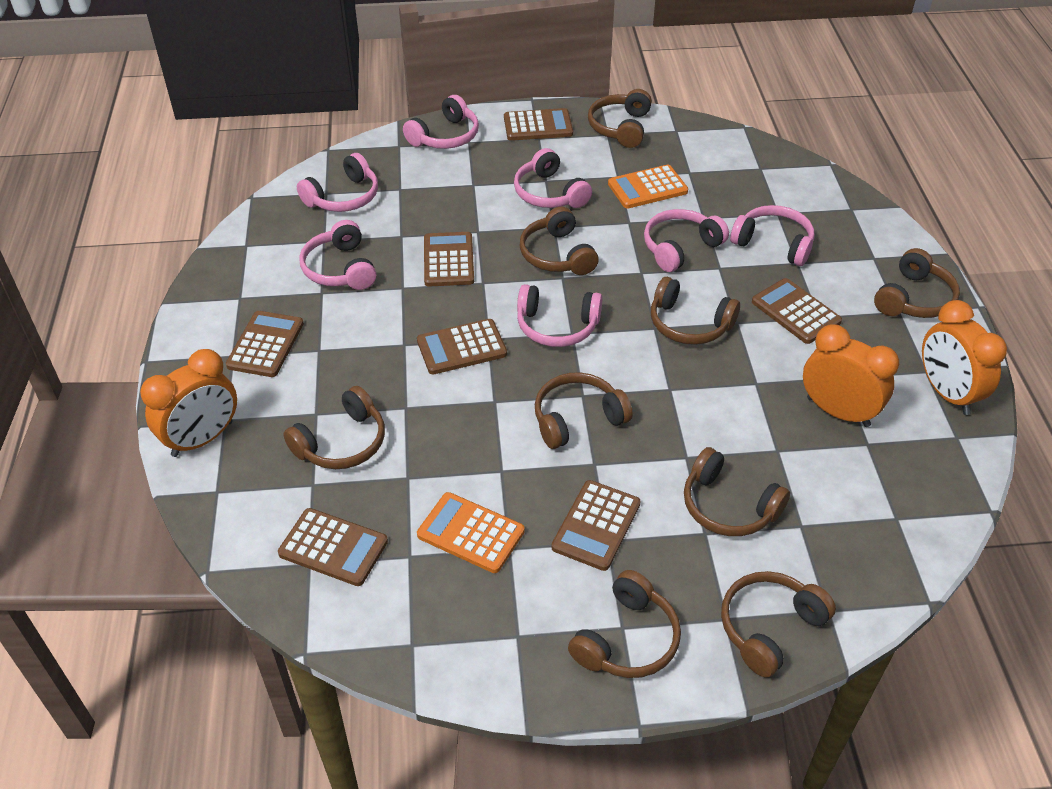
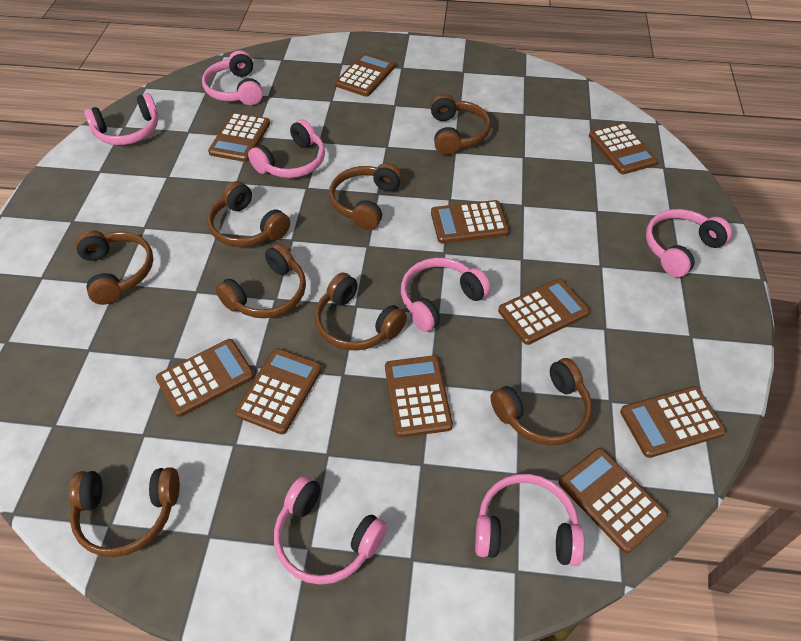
brown calculator: 7 -> 10
brown headphones: 9 -> 8
orange calculator: 2 -> 0
orange clock: 3 -> 0

